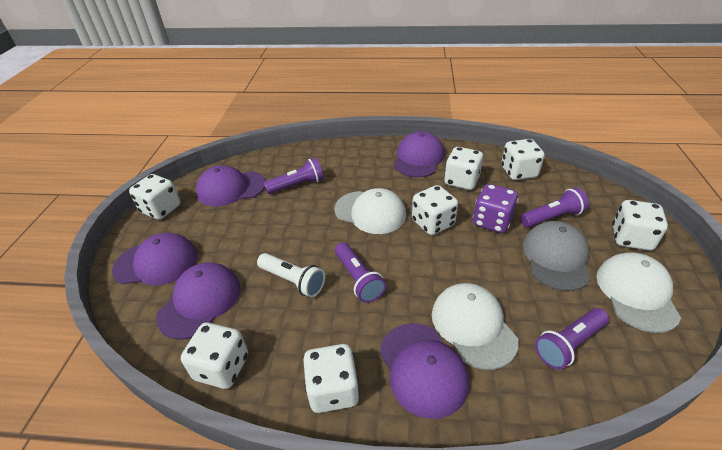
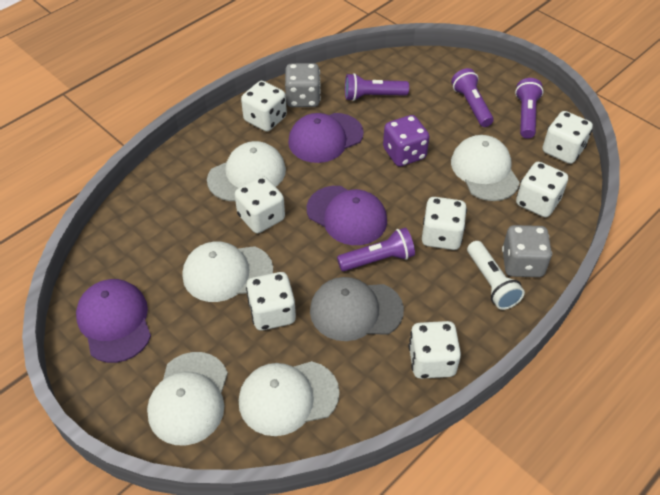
grey dice: 0 -> 2
purple cap: 5 -> 3
white cap: 3 -> 5

